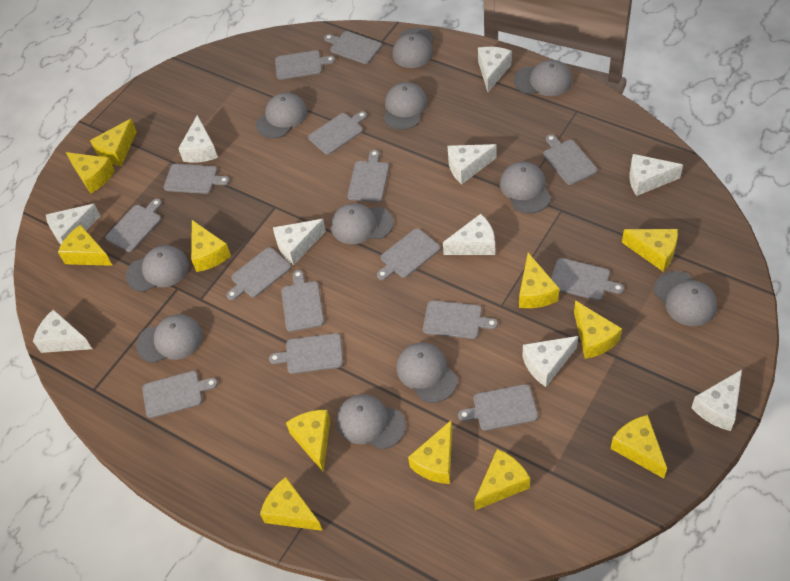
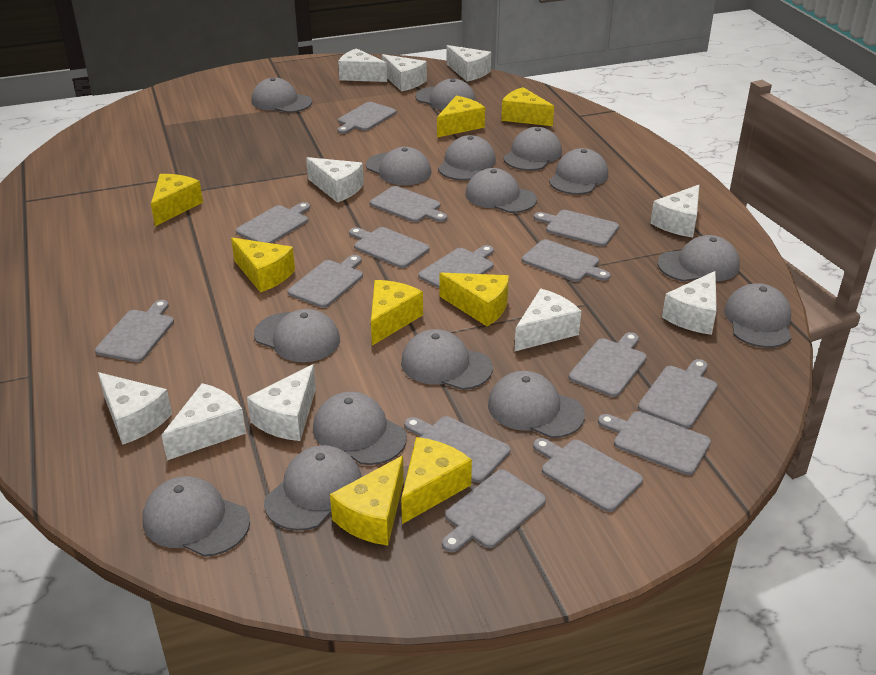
grey cap: 11 -> 15
yellow cheese: 12 -> 8

